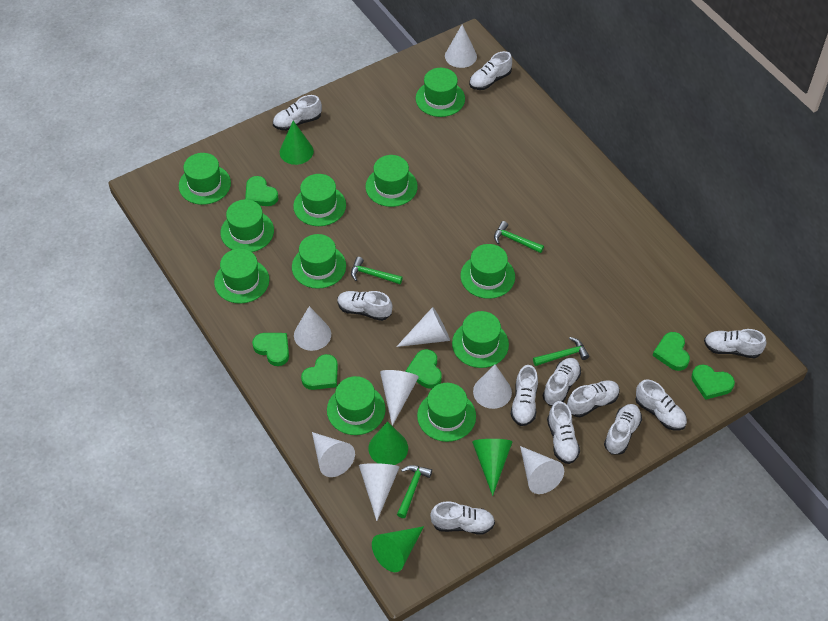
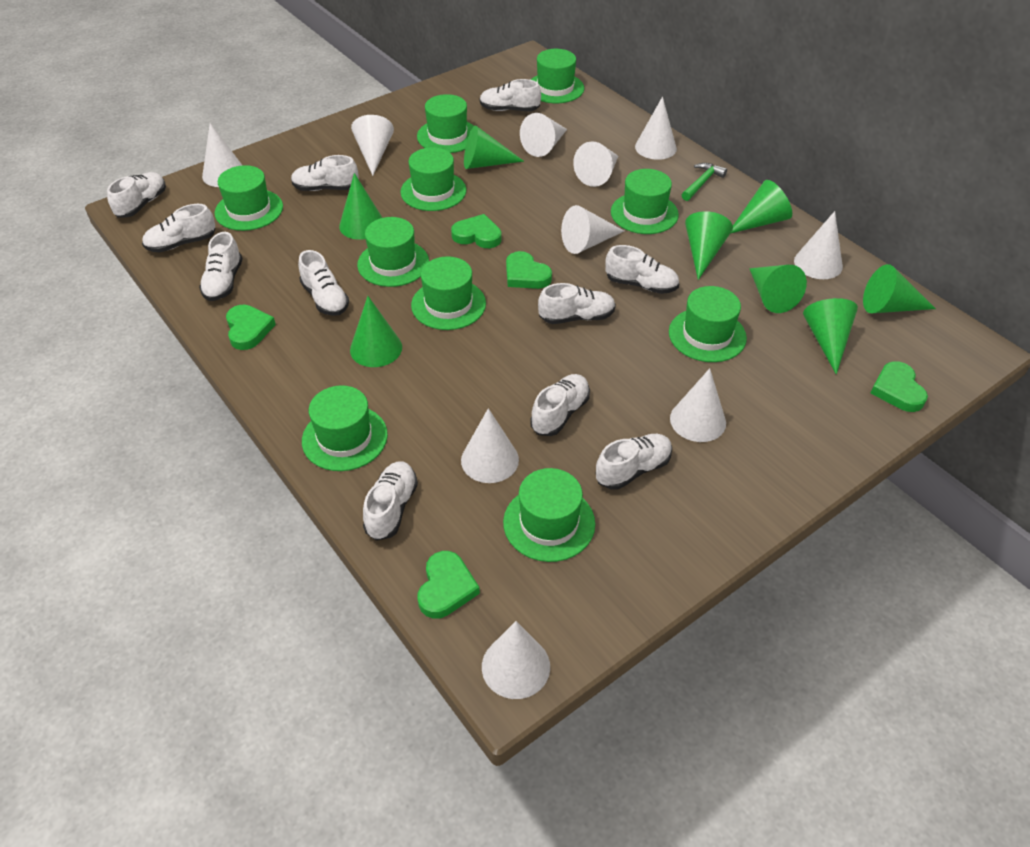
green cone: 4 -> 8
green hammer: 4 -> 1
green hat: 11 -> 10
green heart: 6 -> 5
white cone: 8 -> 10

